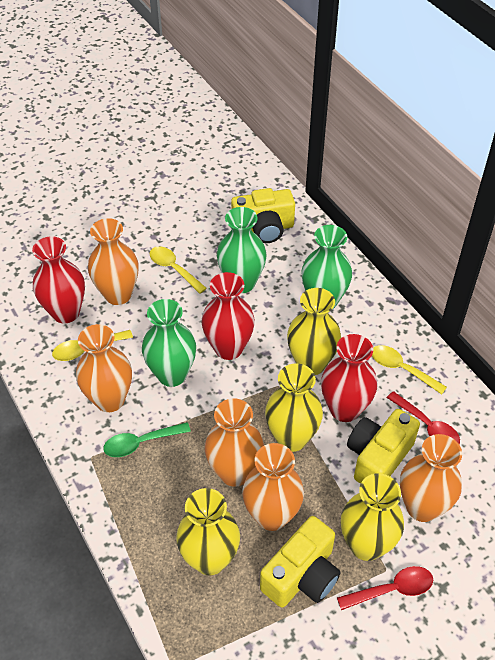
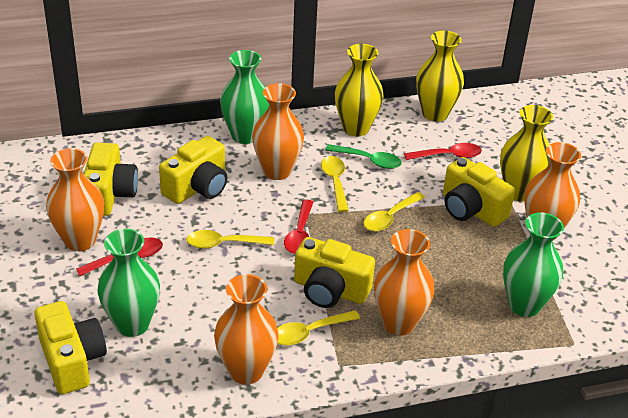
red spoon: 2 -> 3
red vase: 3 -> 0
yellow camera: 3 -> 5
yellow spoon: 3 -> 4
yellow vase: 4 -> 3

